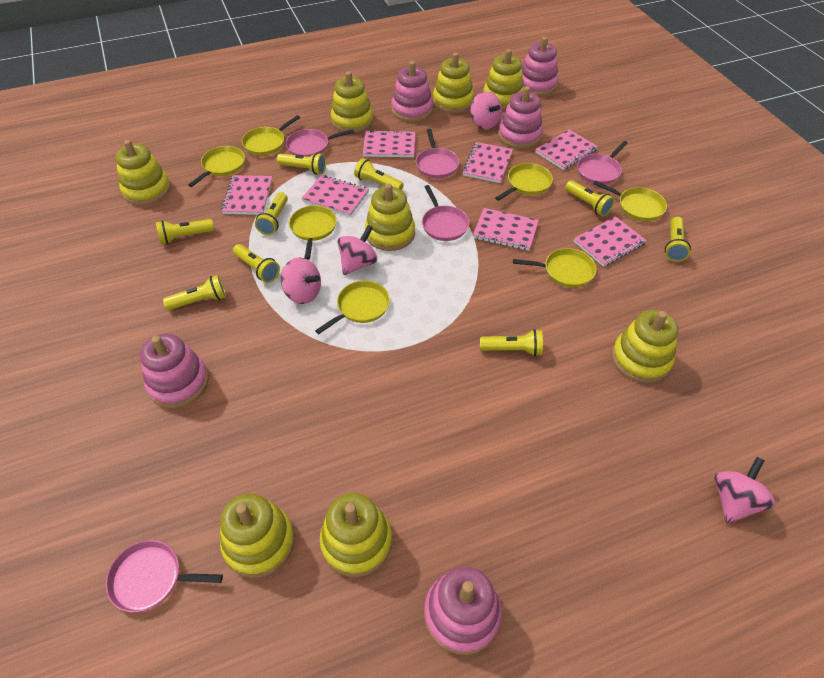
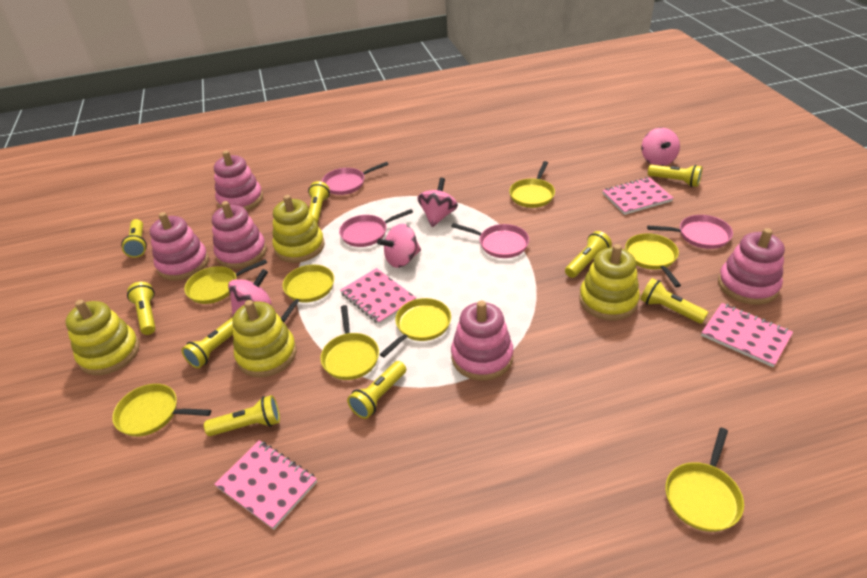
pink notebook: 7 -> 4
pink pan: 5 -> 4
yellow pan: 7 -> 8
yellow stacking toy: 8 -> 4

